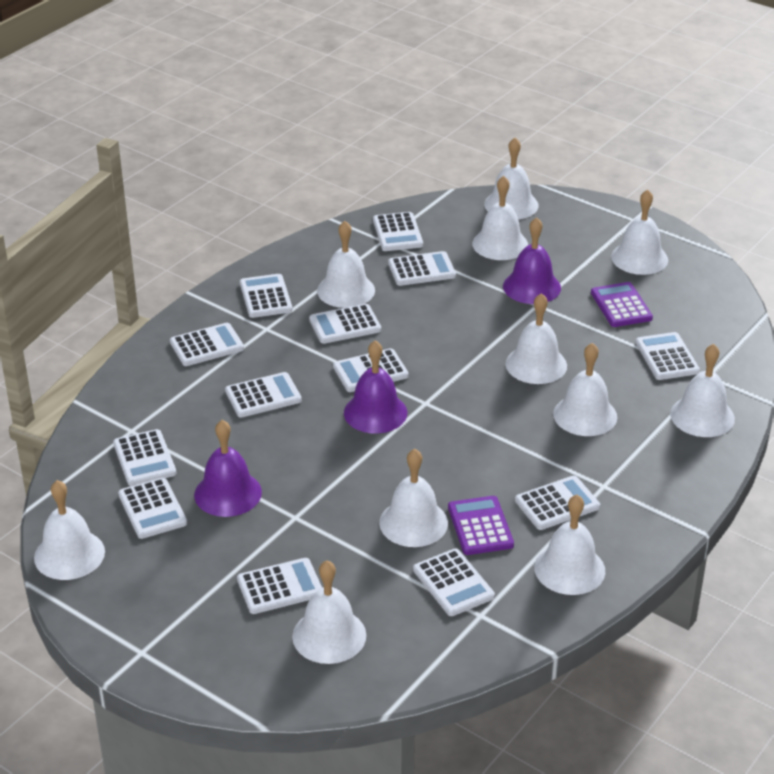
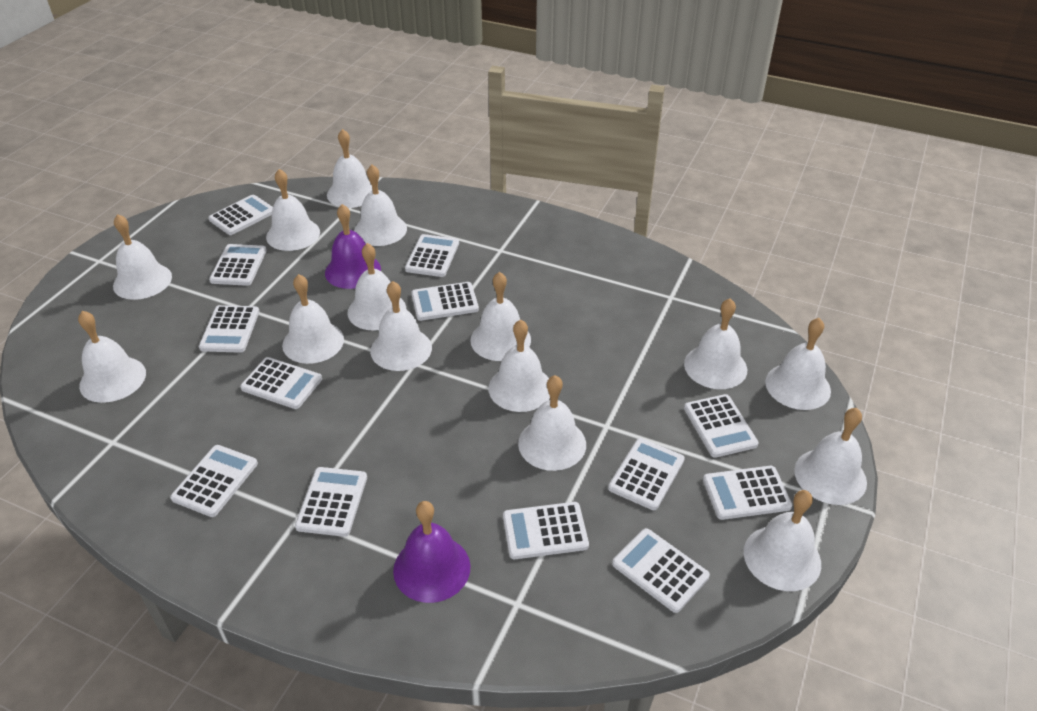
purple bell: 3 -> 2
purple calculator: 2 -> 0
white bell: 11 -> 15

